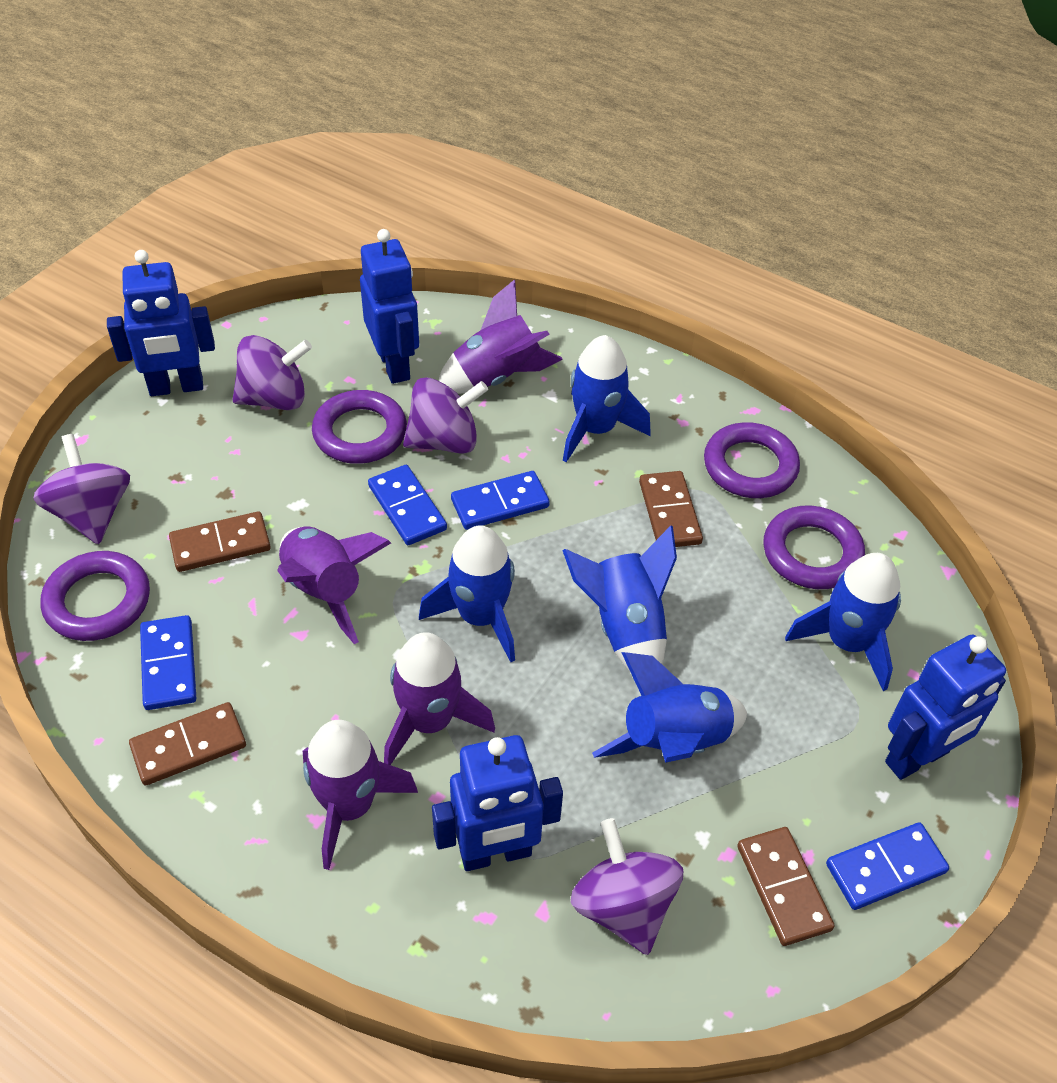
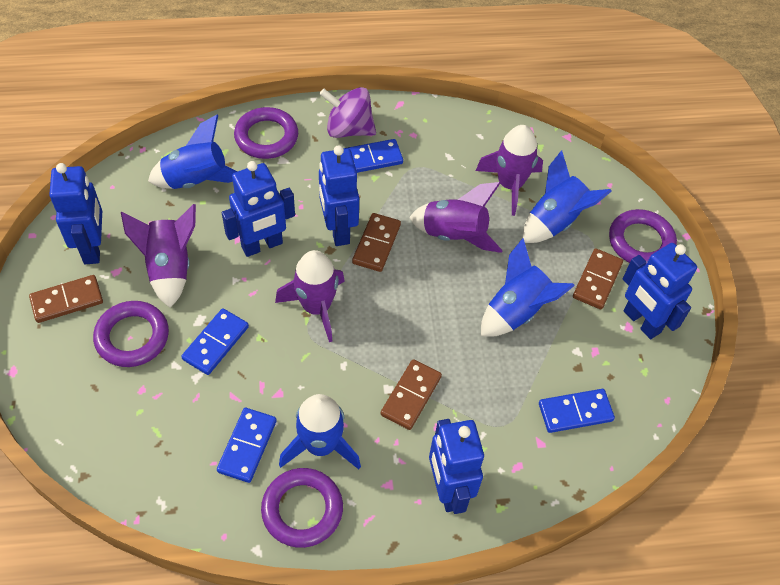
blue robot: 4 -> 5
blue rocket: 5 -> 4
purple spinning top: 4 -> 1

